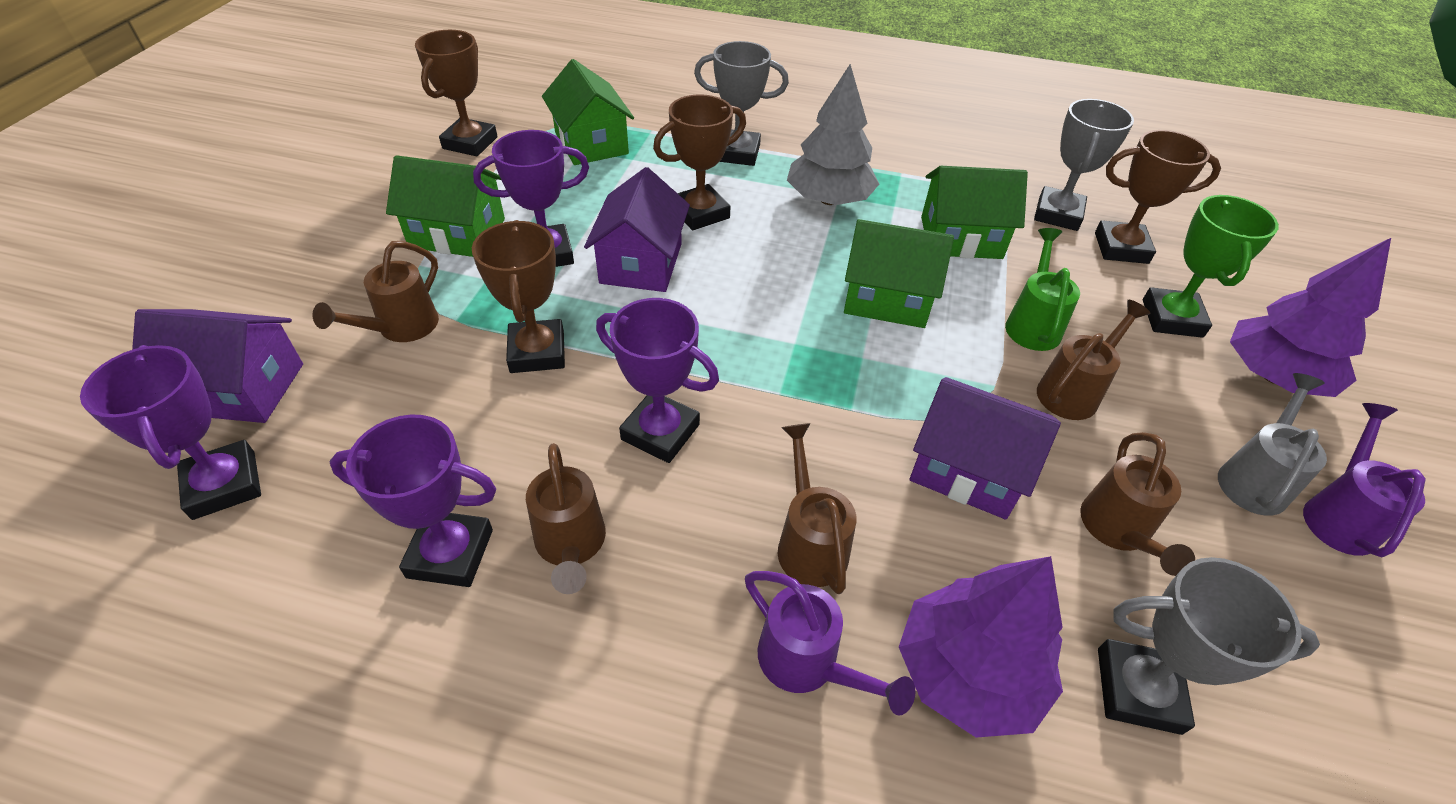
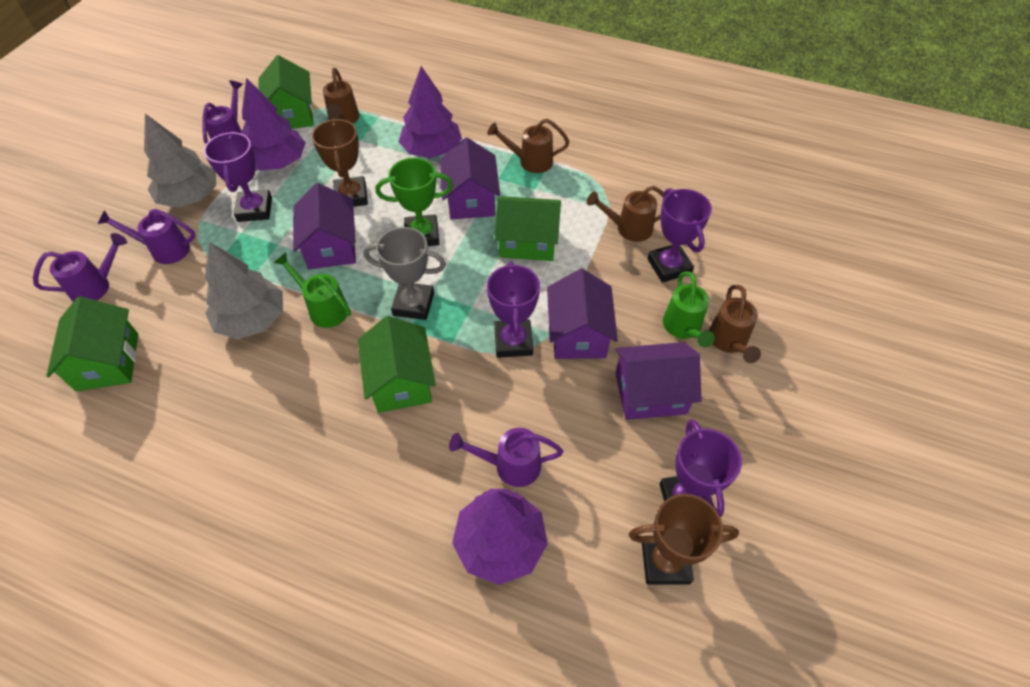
brown trophy: 4 -> 2
brown watering can: 5 -> 4
green watering can: 1 -> 2
grey tree: 1 -> 2
grey trophy: 3 -> 1
grey watering can: 1 -> 0
purple house: 3 -> 4
purple tree: 2 -> 3
purple watering can: 2 -> 4

